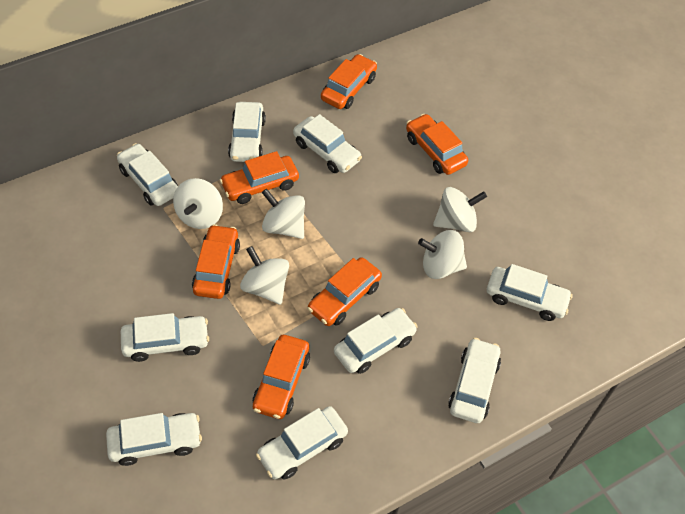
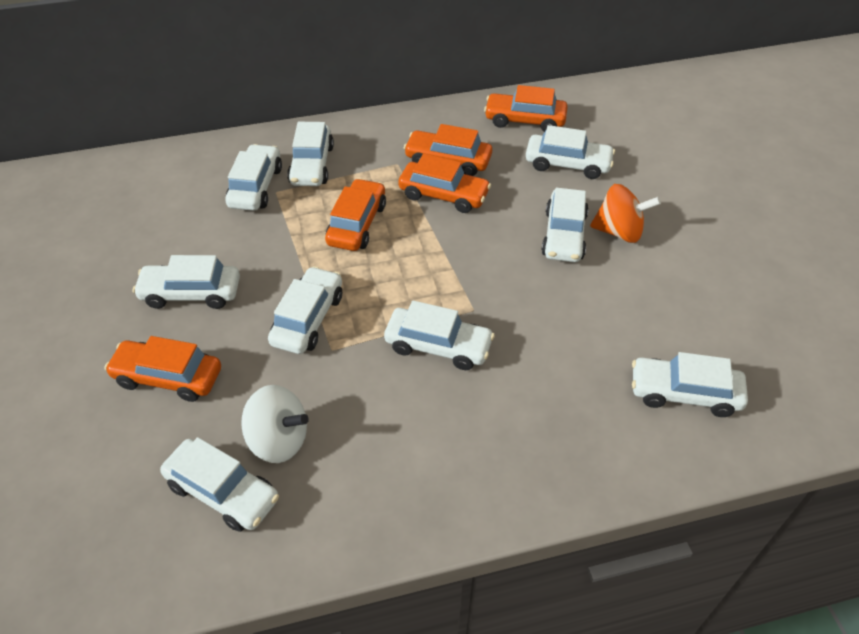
orange car: 6 -> 5
orange spinning top: 0 -> 1
white spinning top: 5 -> 1

